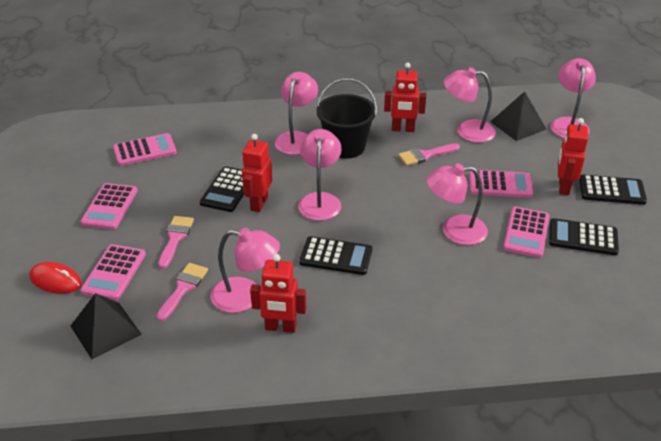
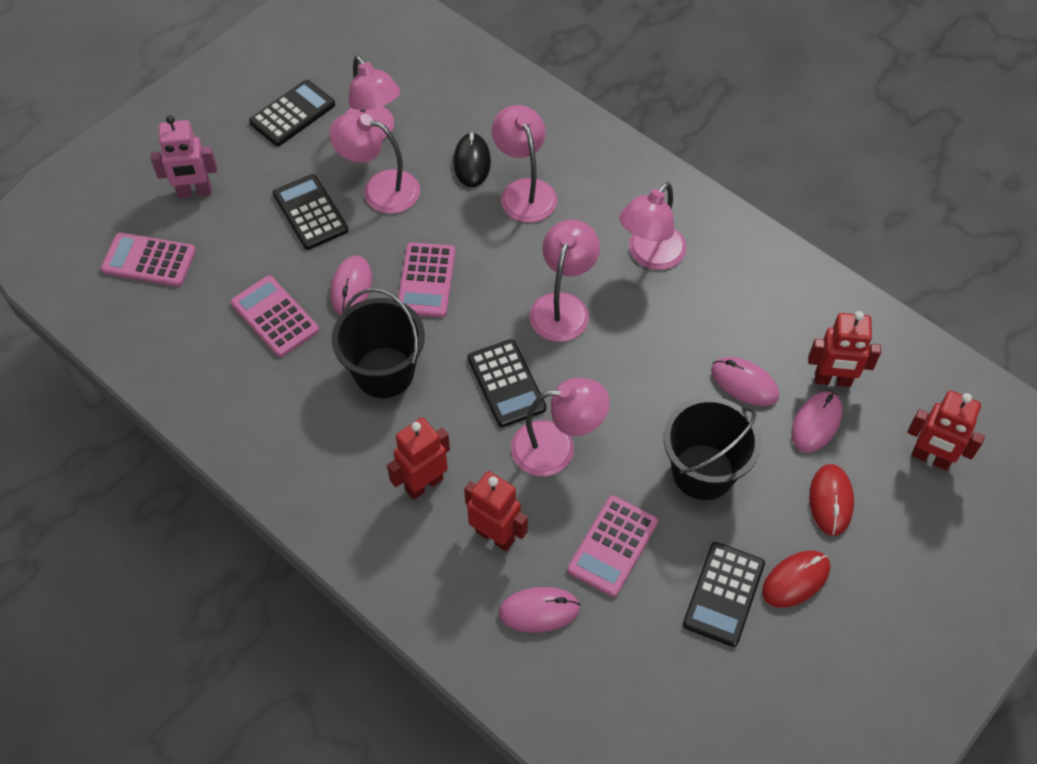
black bucket: 1 -> 2
black mouse: 0 -> 1
black pyramid: 2 -> 0
pink brush: 3 -> 0
pink calculator: 5 -> 4
pink mouse: 0 -> 4
pink robot: 0 -> 1
red mouse: 1 -> 2

